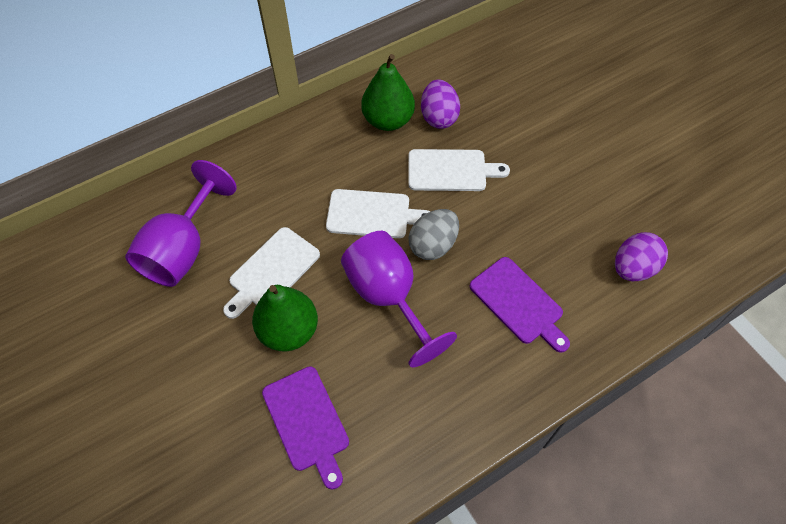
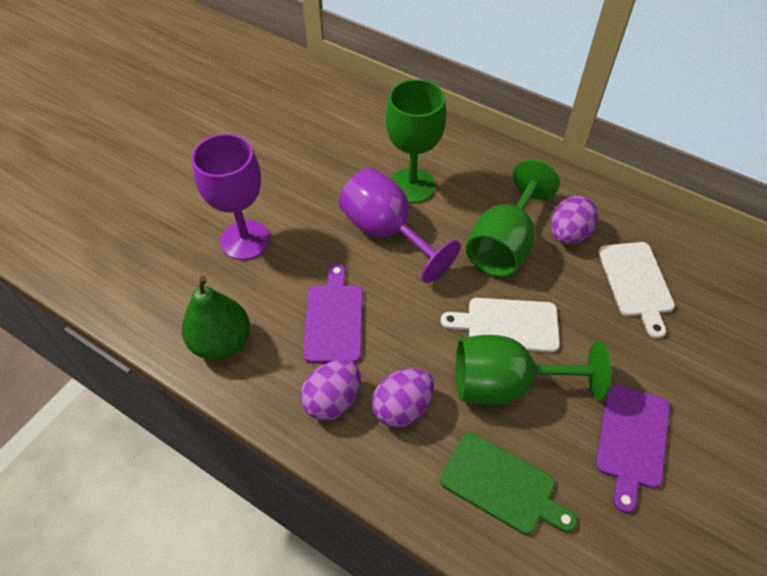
green cutting board: 0 -> 1
green goblet: 0 -> 3
green pear: 2 -> 1
grey egg: 1 -> 0
purple egg: 2 -> 3
white cutting board: 3 -> 2

